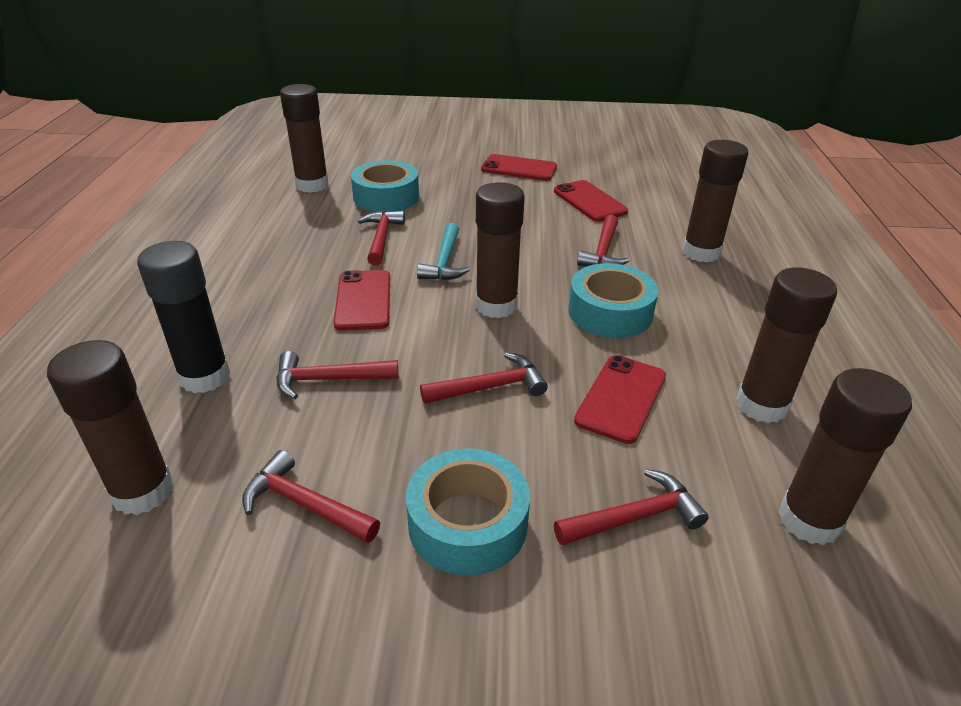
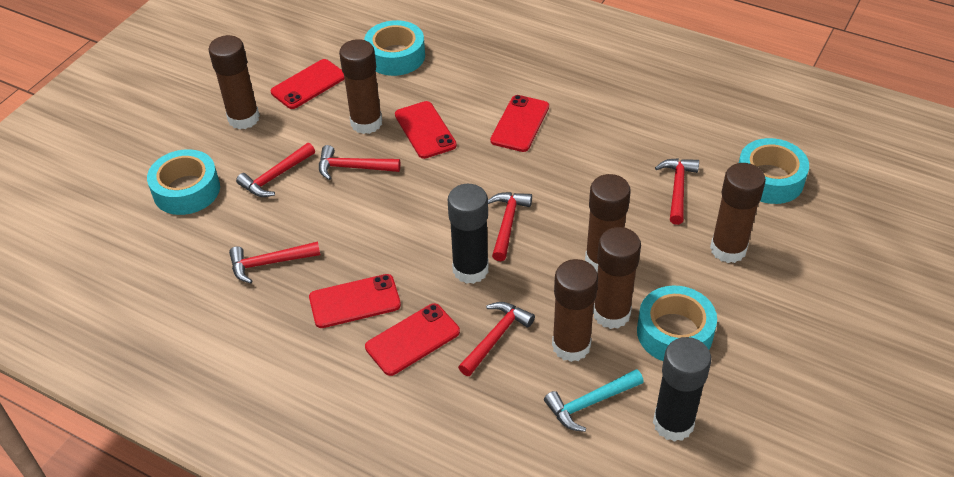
black glue stick: 1 -> 2
red phone: 4 -> 5
turquoise tape: 3 -> 4

